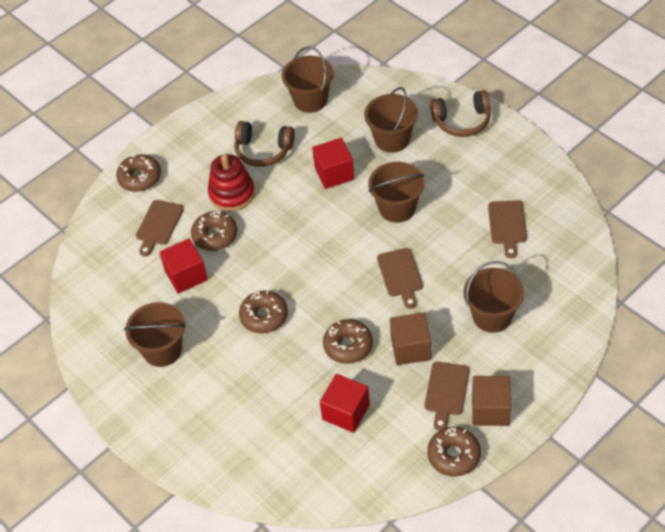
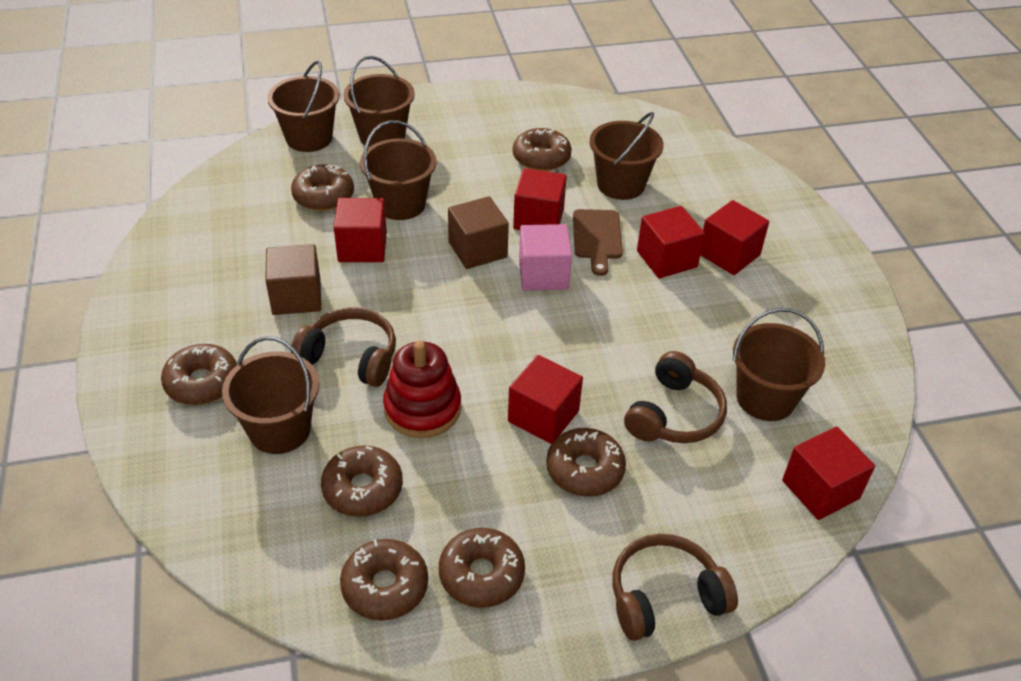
brown bucket: 5 -> 6
brown cutting board: 4 -> 1
brown donut: 5 -> 7
brown headphones: 2 -> 3
pink cube: 0 -> 1
red cube: 3 -> 6

